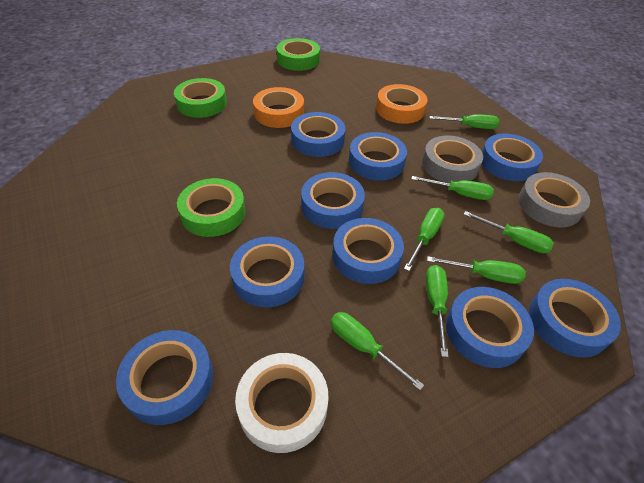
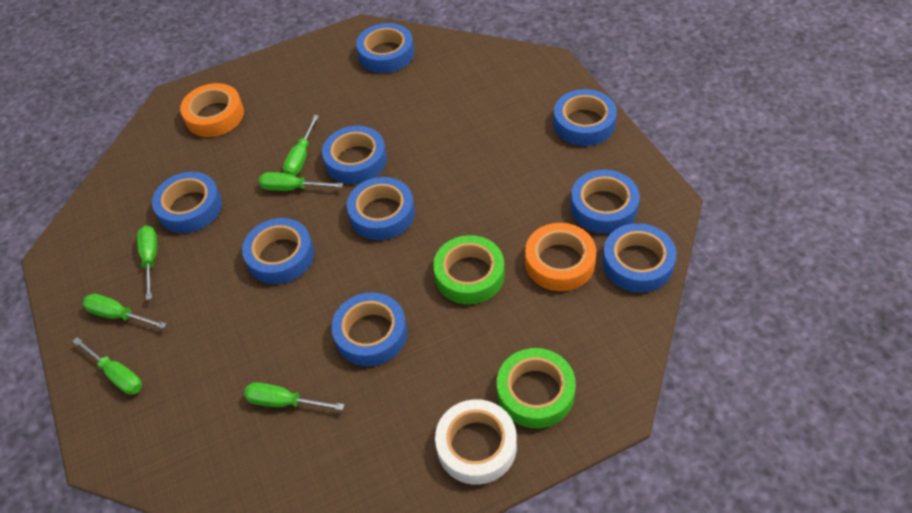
green screwdriver: 7 -> 6
green tape: 3 -> 2
grey tape: 2 -> 0

